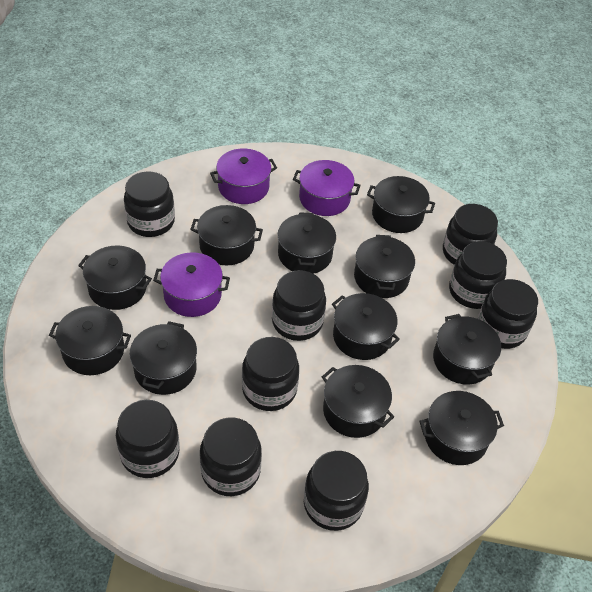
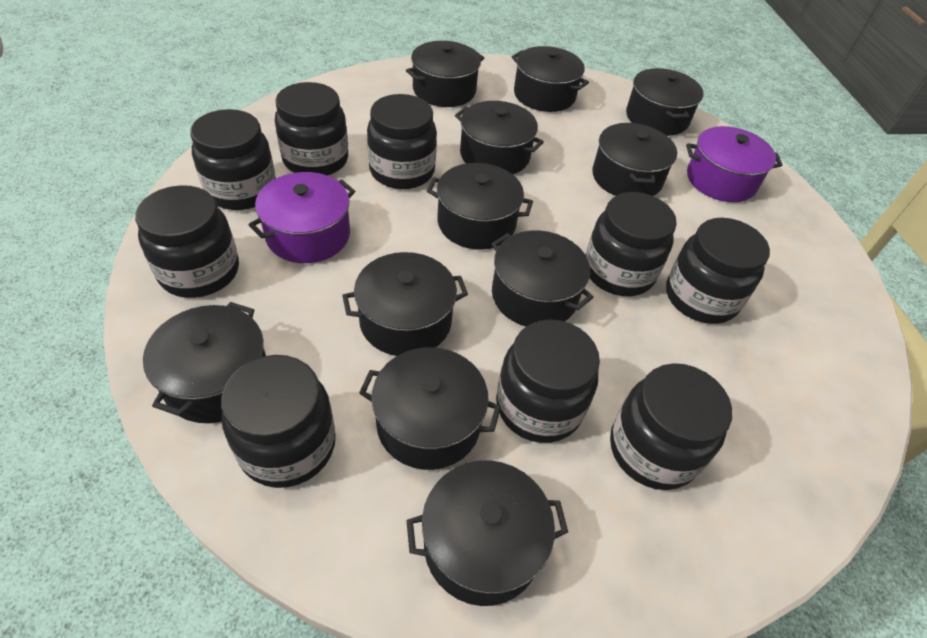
purple pot: 3 -> 2

